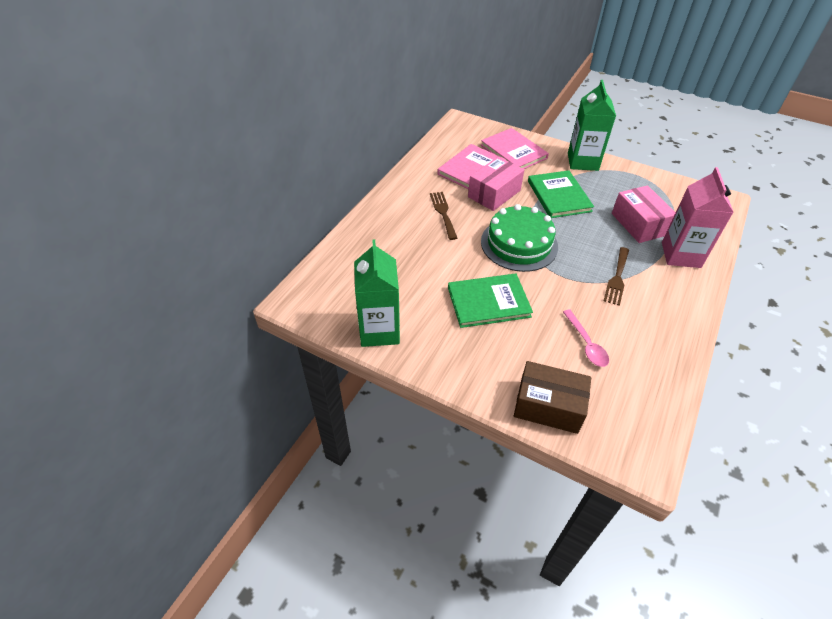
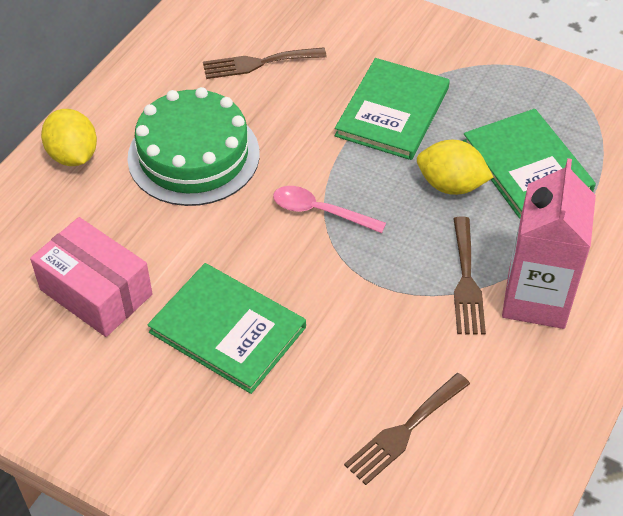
brown box: 1 -> 0
brown fork: 2 -> 3
green book: 2 -> 3
green carton: 2 -> 0
pink book: 2 -> 0
pink box: 2 -> 1
yellow lemon: 0 -> 2

